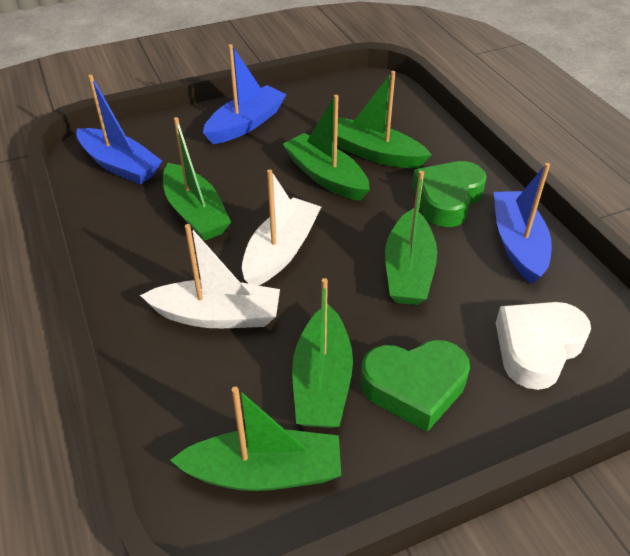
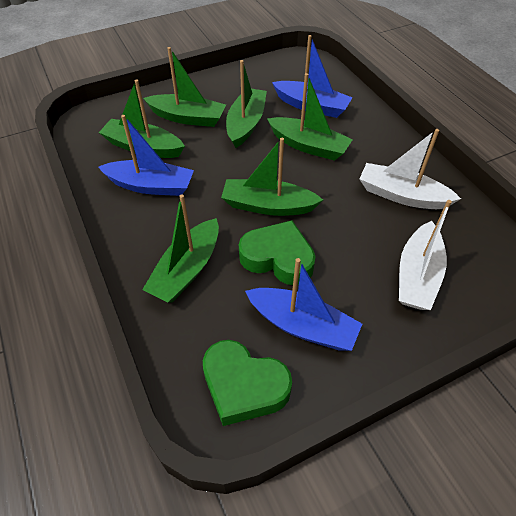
white heart: 1 -> 0

